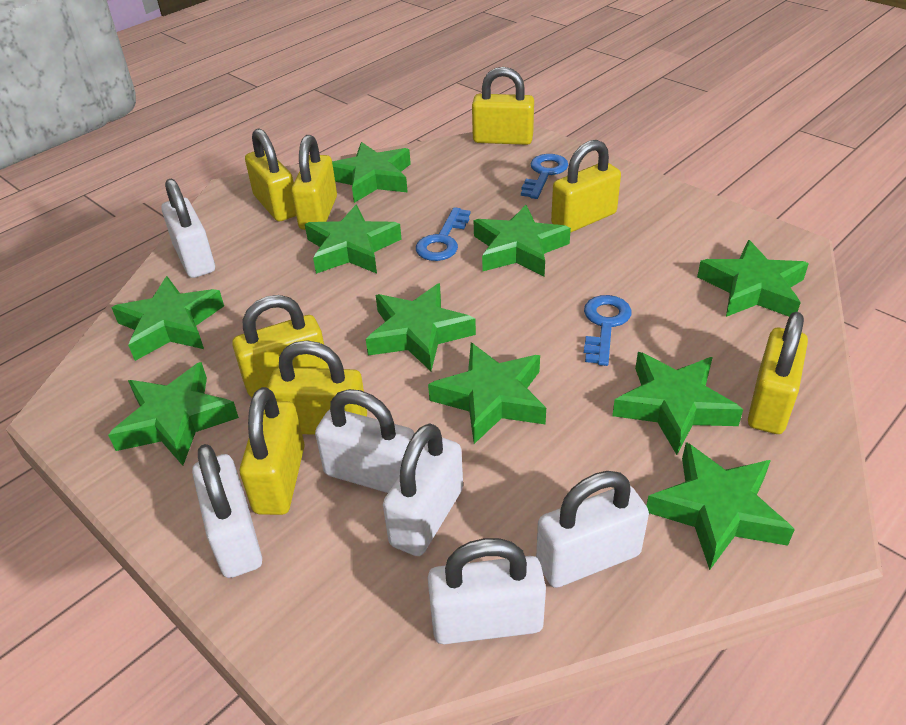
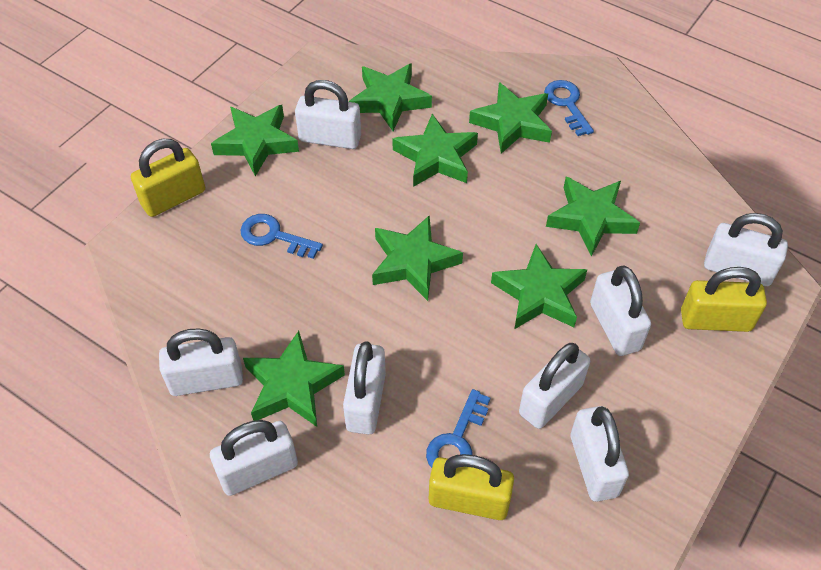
green star: 10 -> 8
white padlock: 6 -> 8
yellow padlock: 8 -> 3

